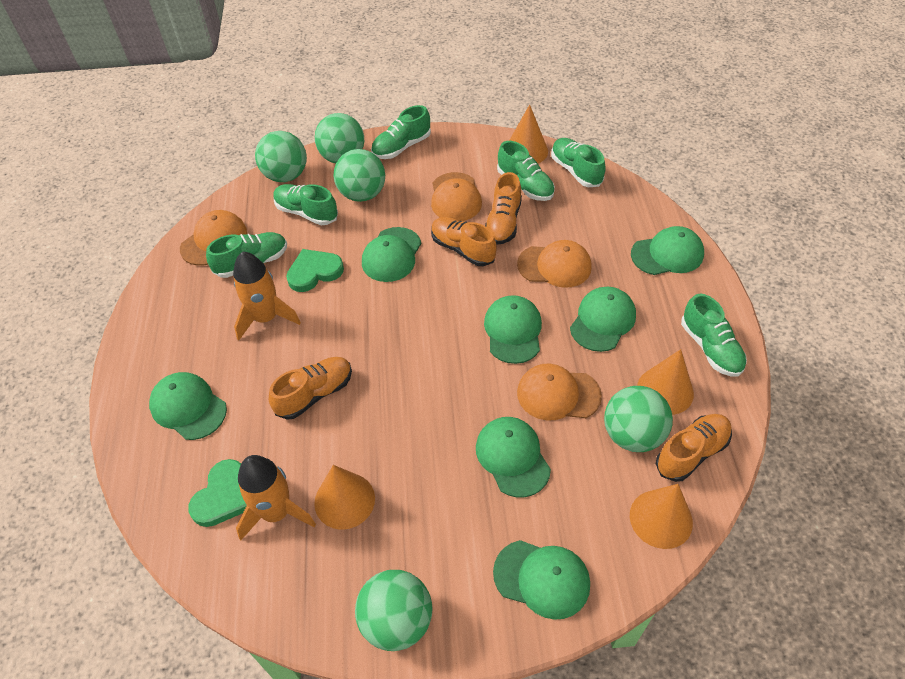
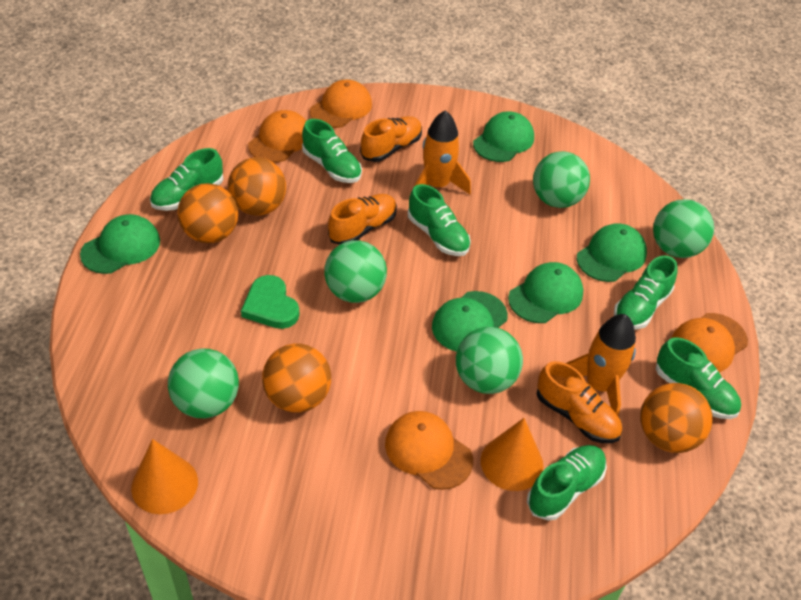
green cap: 7 -> 5
green heart: 2 -> 1
orange ball: 0 -> 4
orange cone: 4 -> 2
orange shoe: 4 -> 3

